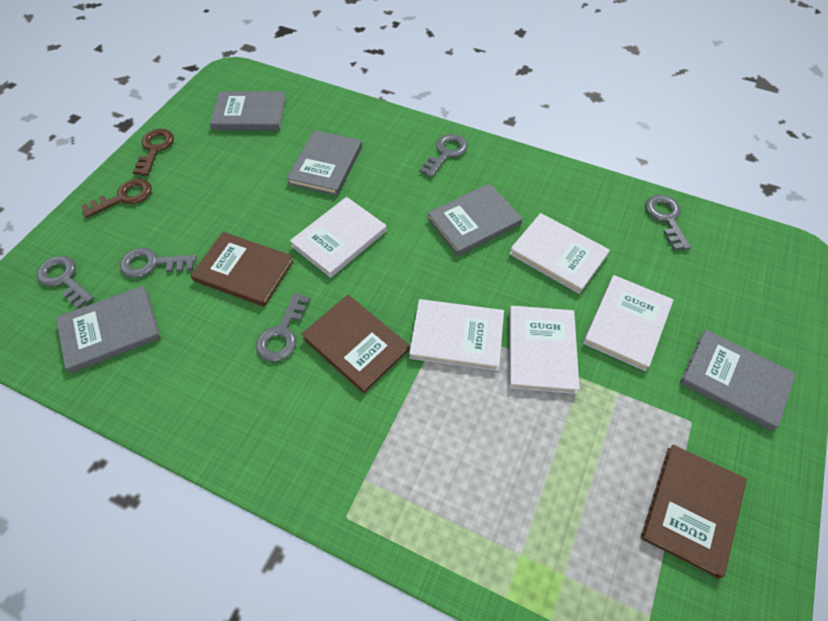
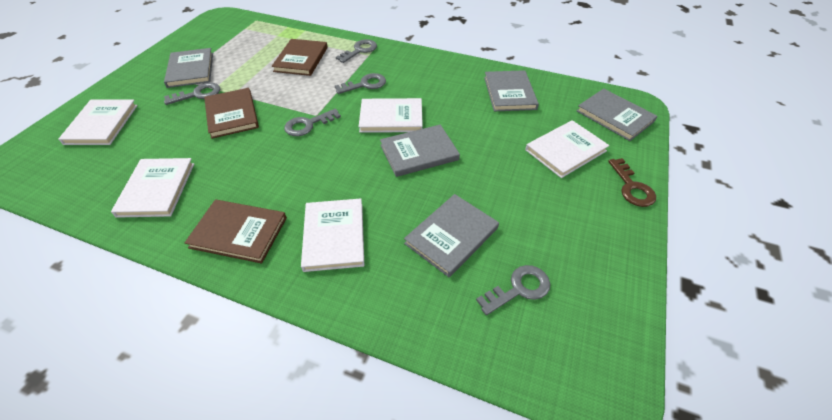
brown key: 2 -> 1

